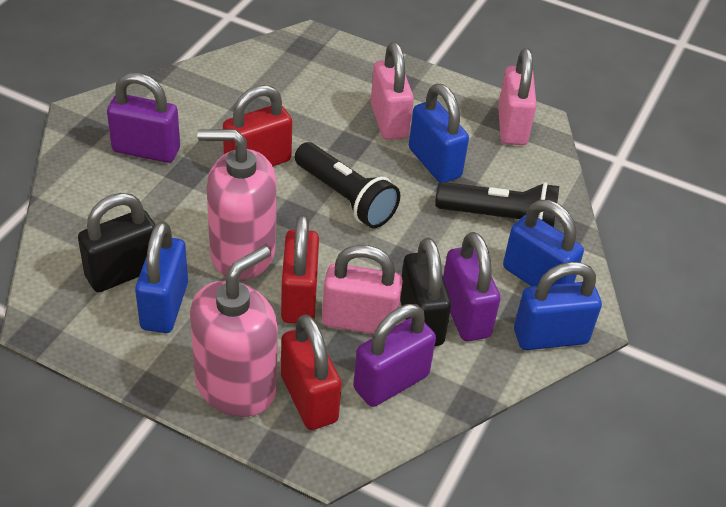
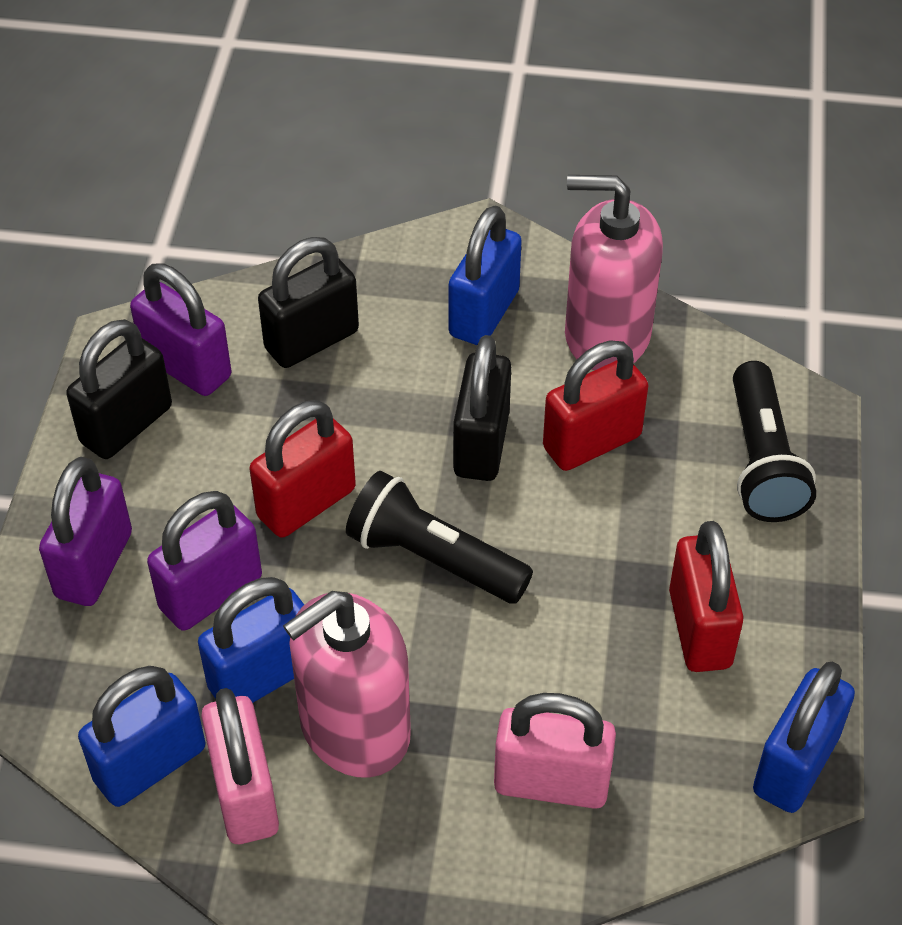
black padlock: 2 -> 3
pink padlock: 3 -> 2

